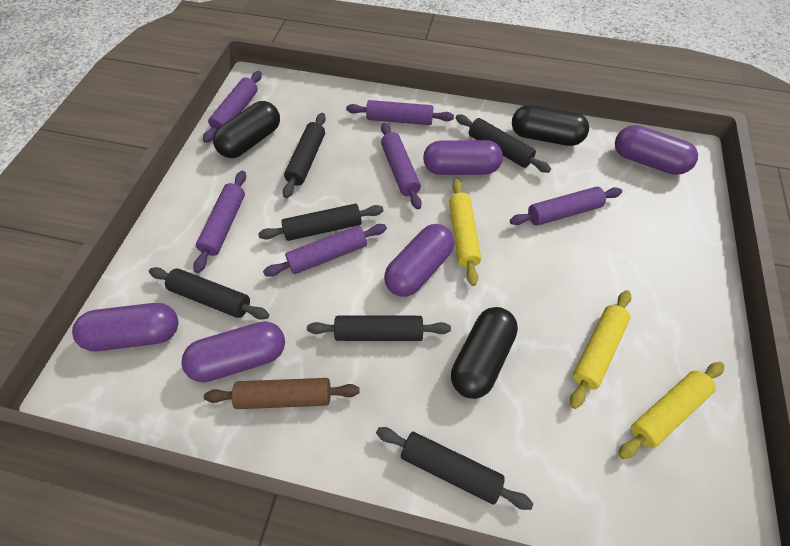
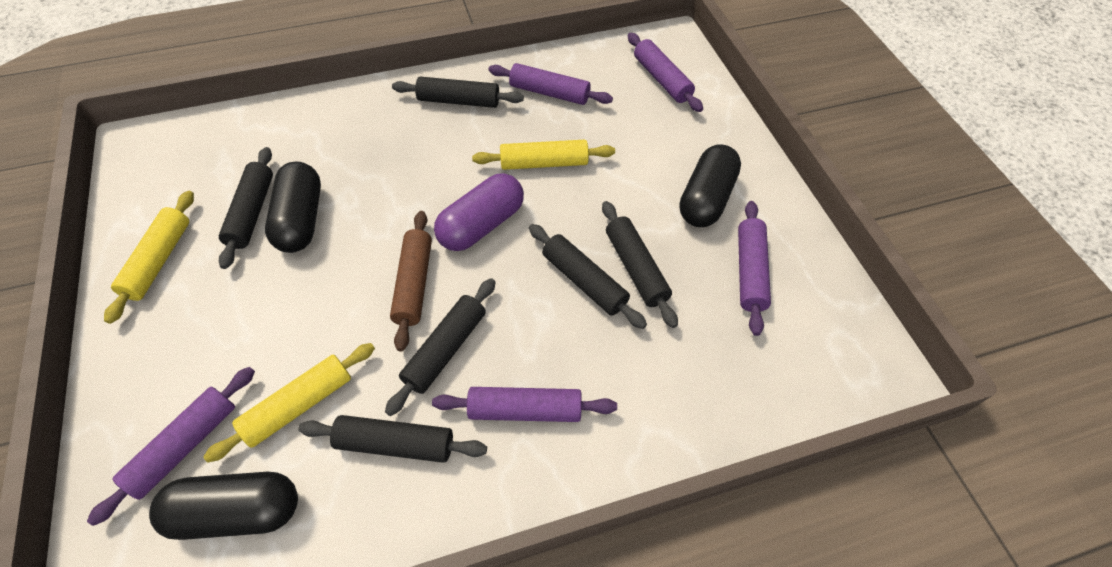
purple capsule: 5 -> 1
purple rolling pin: 6 -> 5

